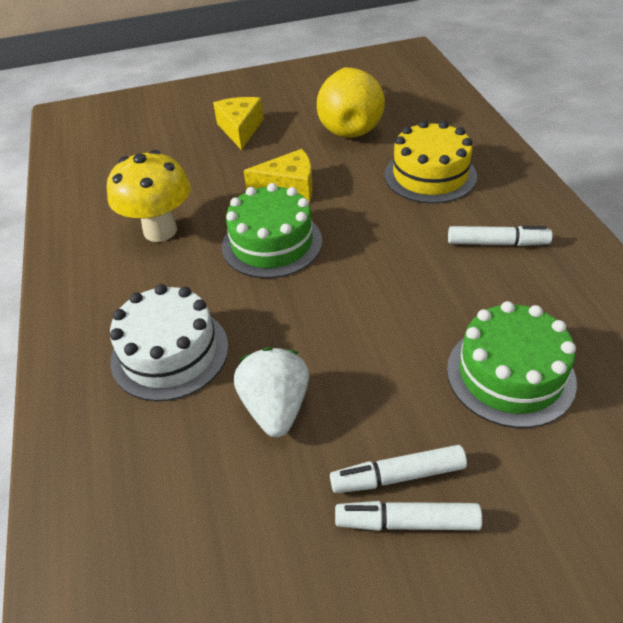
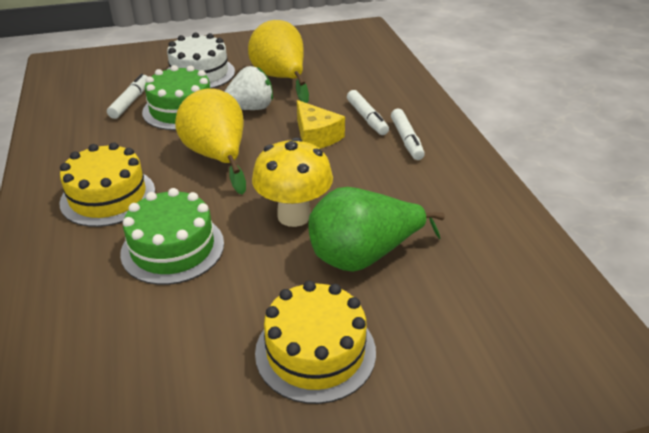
green pear: 0 -> 1
yellow cake: 1 -> 2
yellow cheese: 2 -> 1
yellow pear: 1 -> 2

